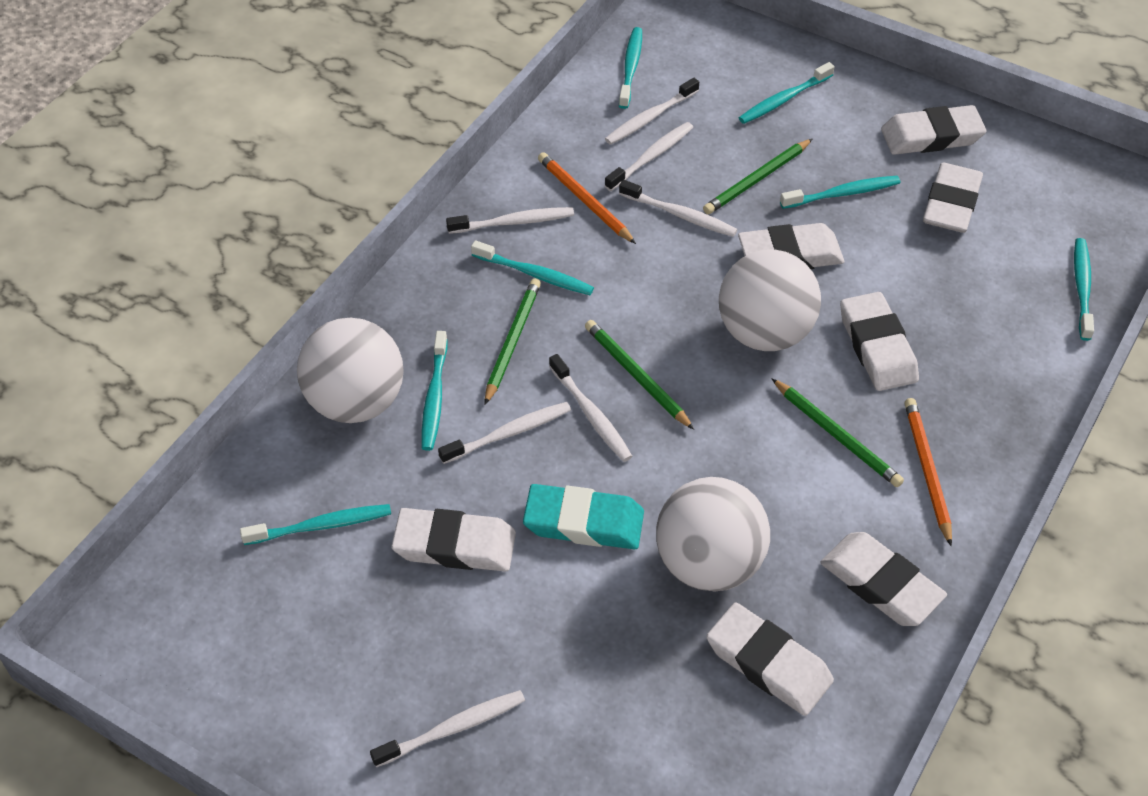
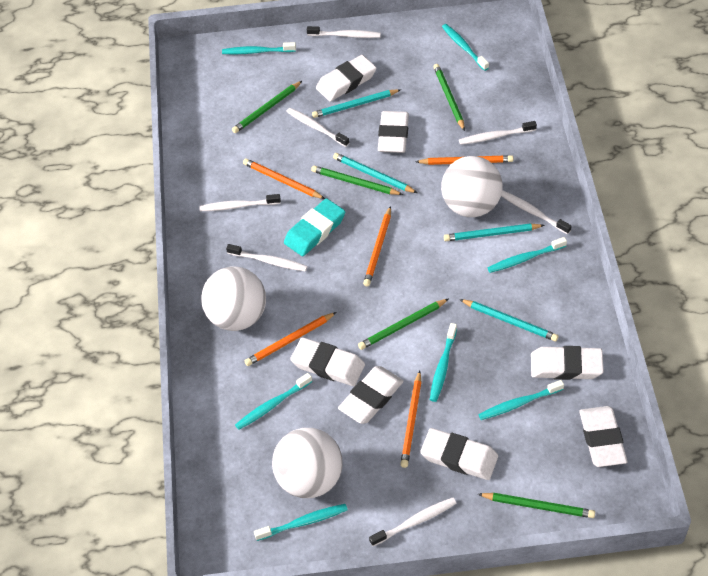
green pencil: 4 -> 5
orange pencil: 2 -> 5
turquoise pencil: 0 -> 4

